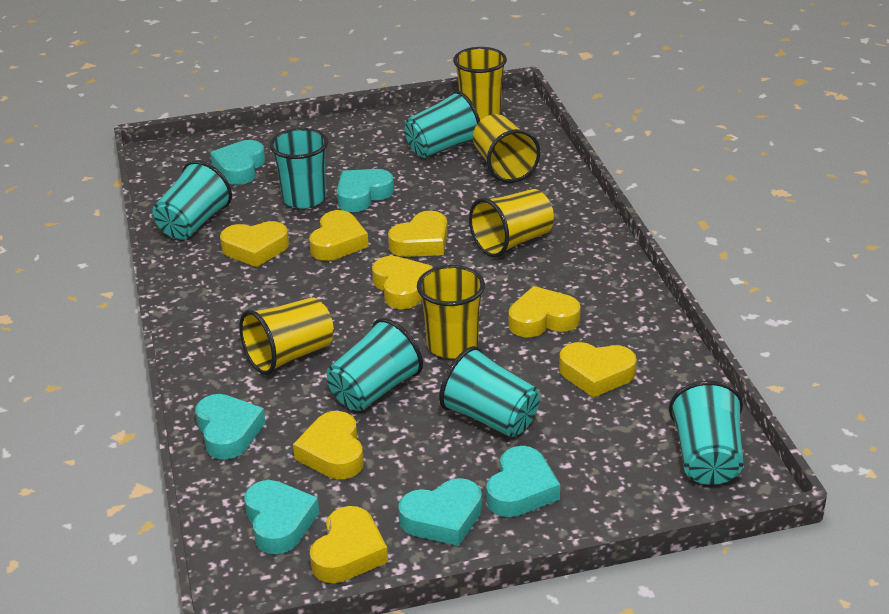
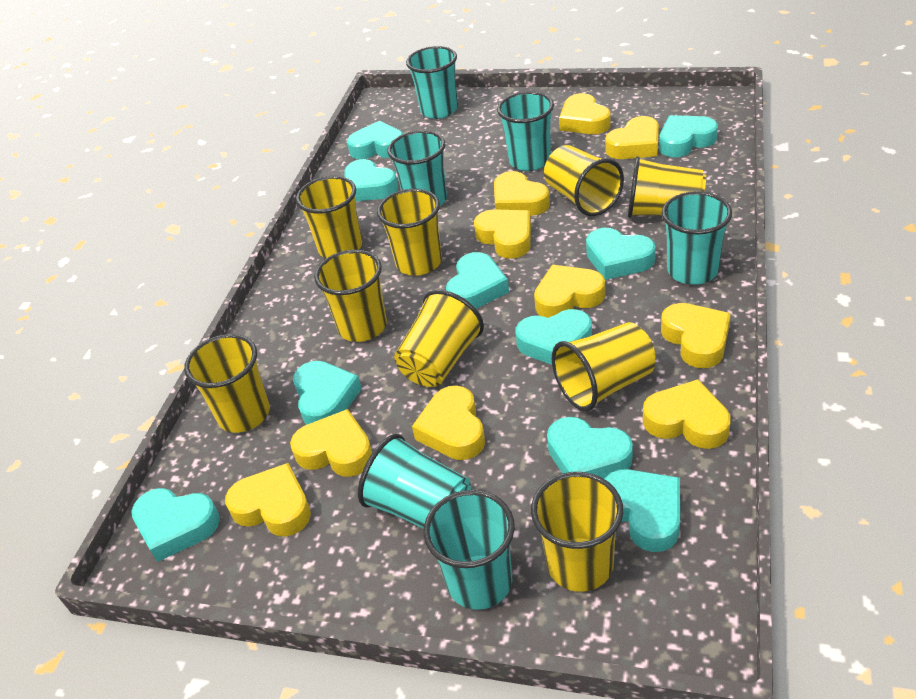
turquoise heart: 6 -> 10
yellow cup: 5 -> 9
yellow heart: 8 -> 10

